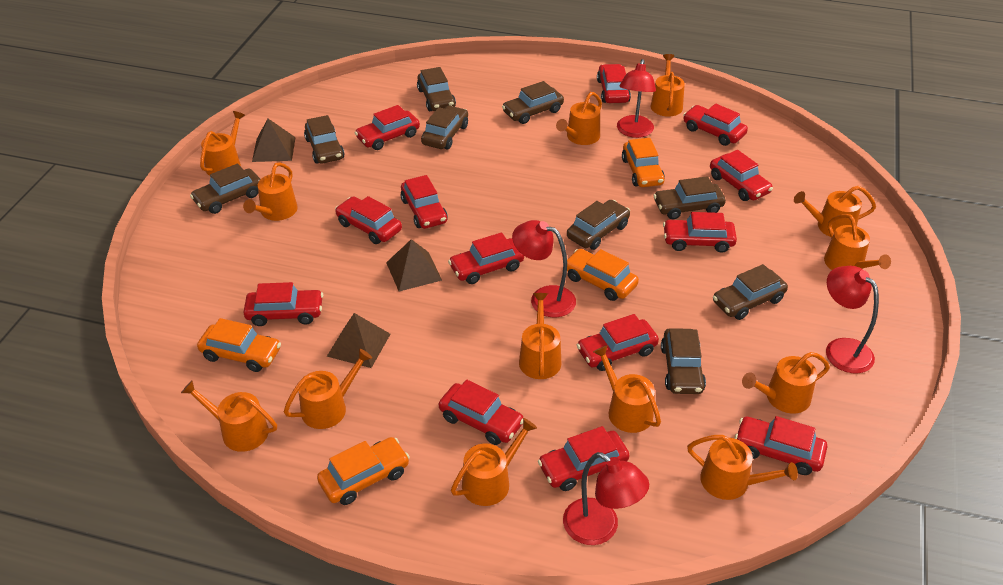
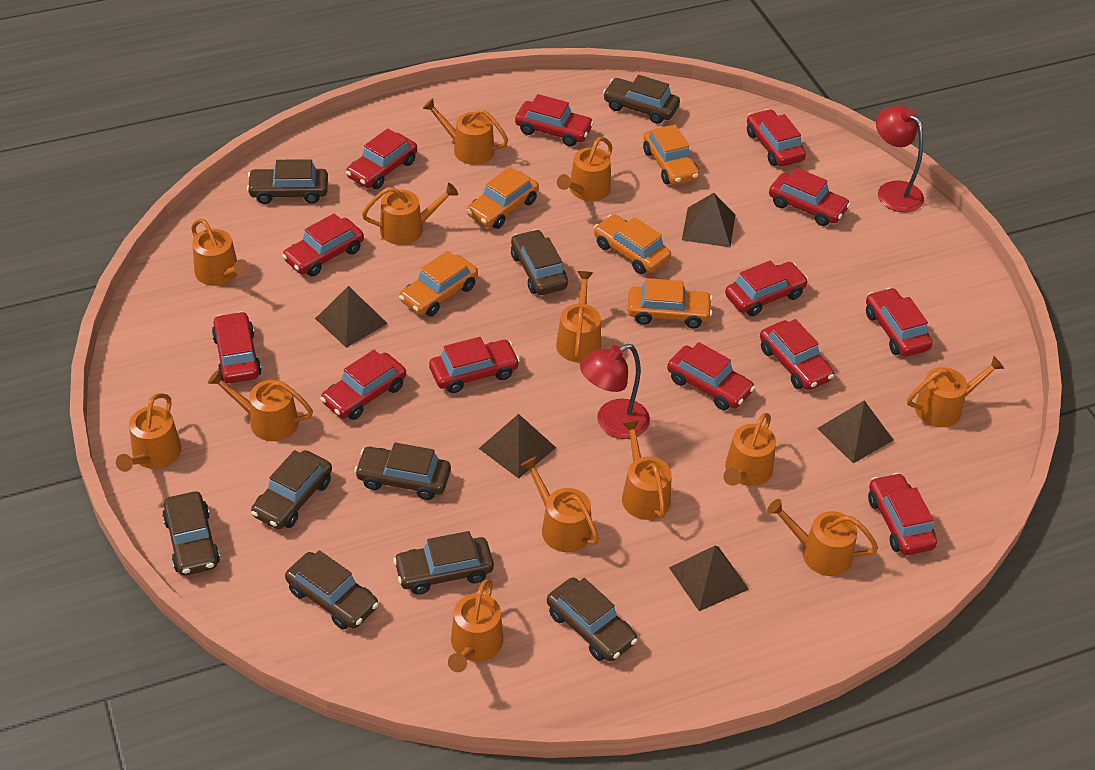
brown pyramid: 3 -> 5
orange car: 4 -> 5
red lamp: 4 -> 2

